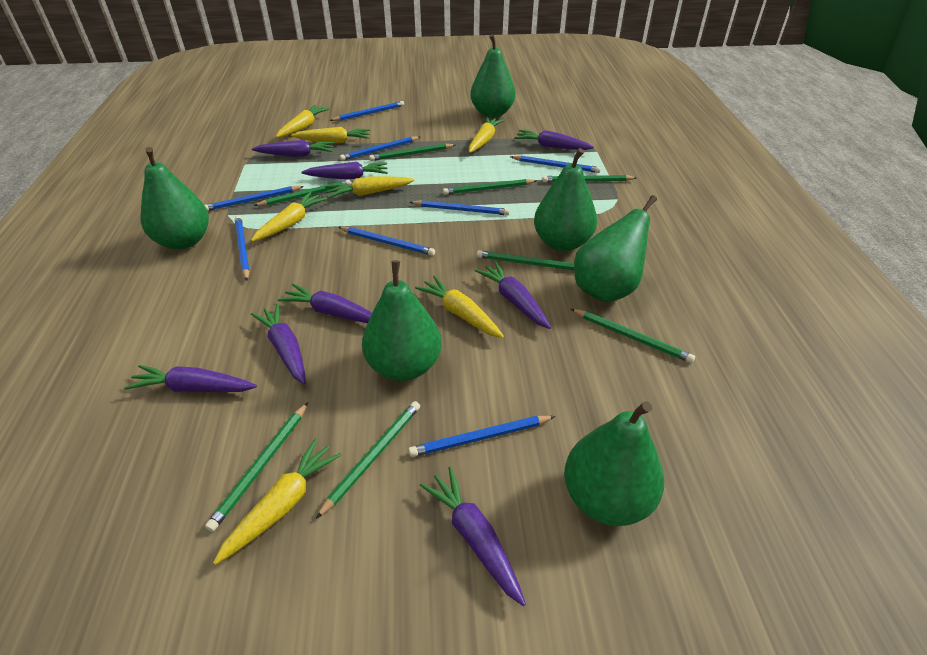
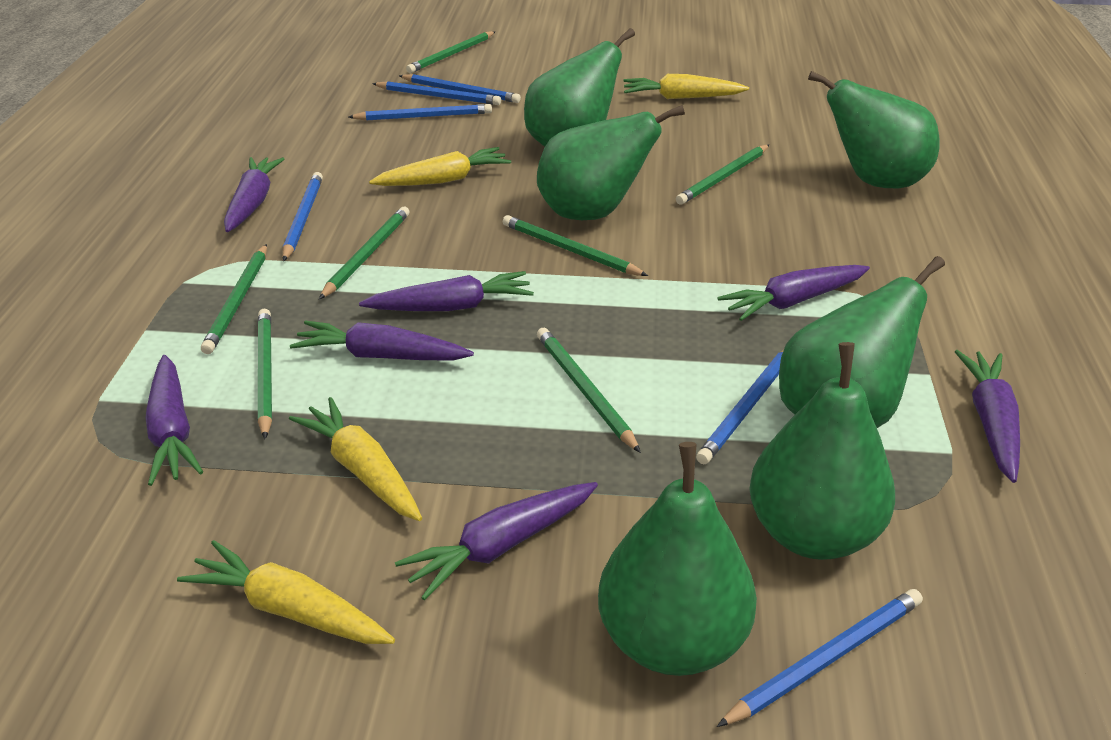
blue pencil: 8 -> 6
green pencil: 8 -> 7
purple carrot: 8 -> 7
yellow carrot: 7 -> 4

